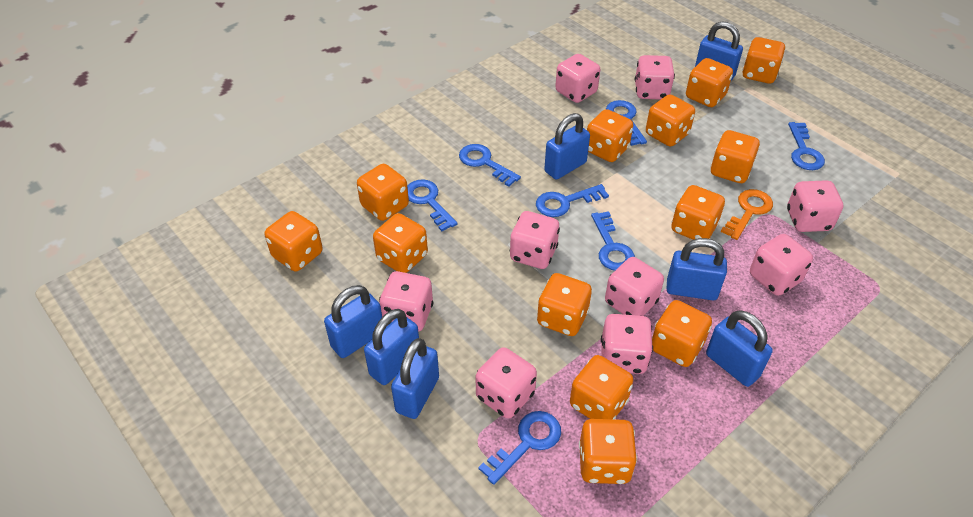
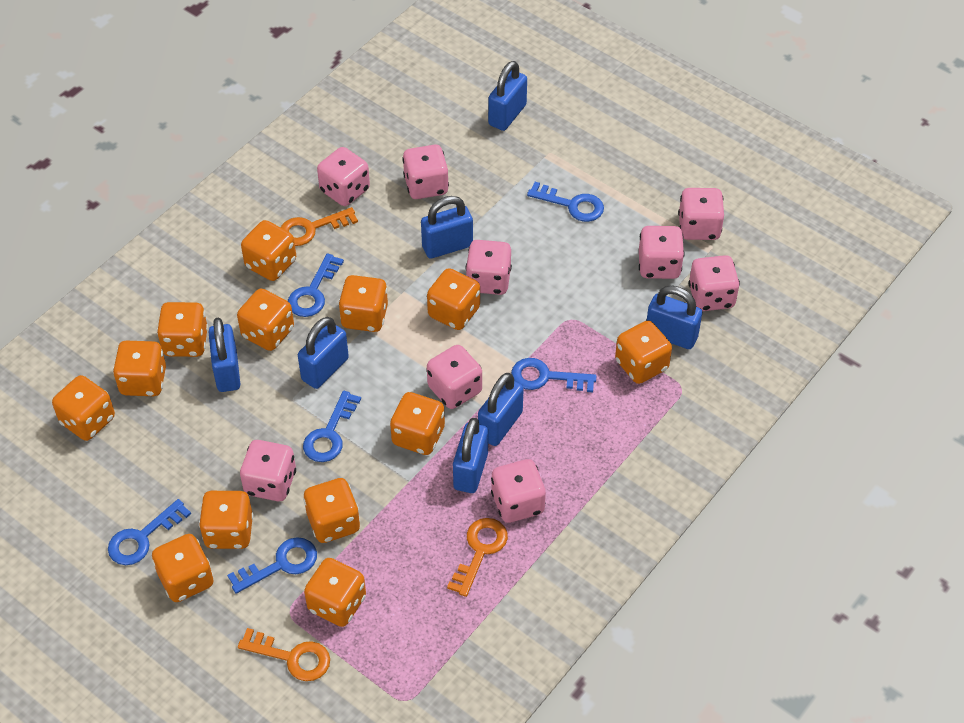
blue key: 7 -> 6
orange key: 1 -> 3

